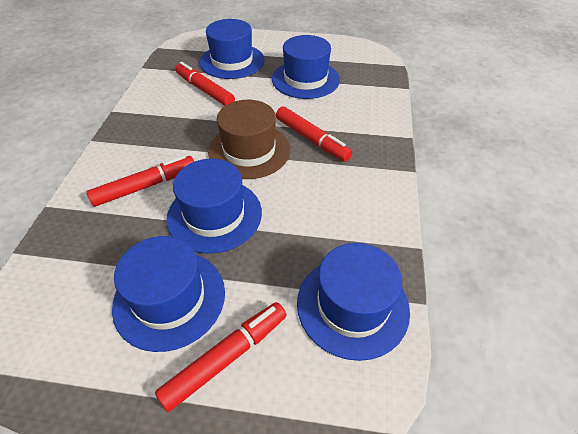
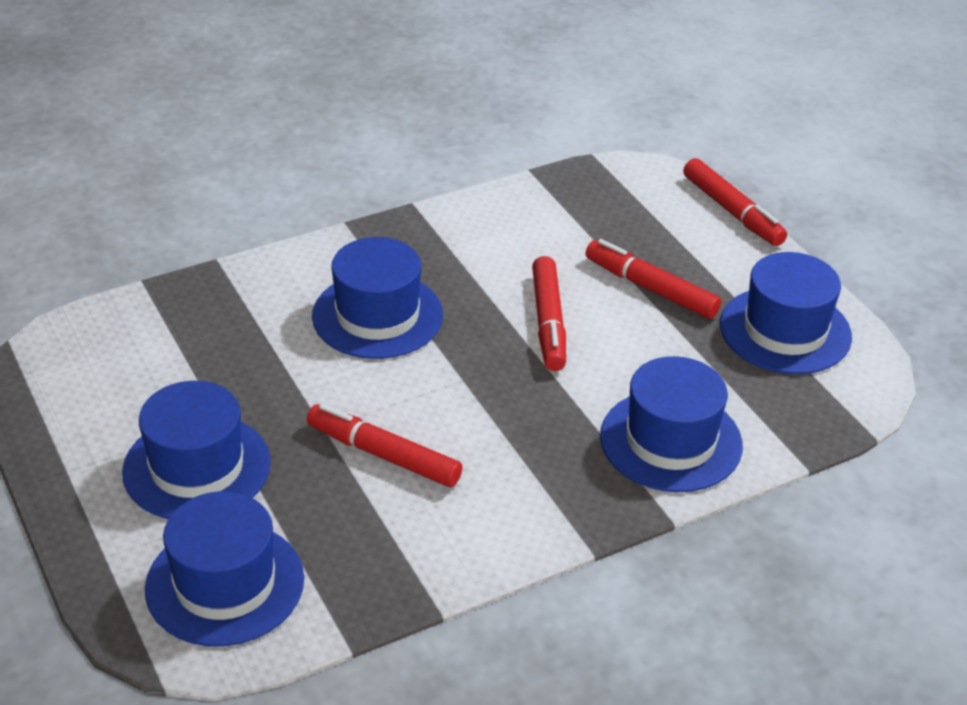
brown hat: 1 -> 0

